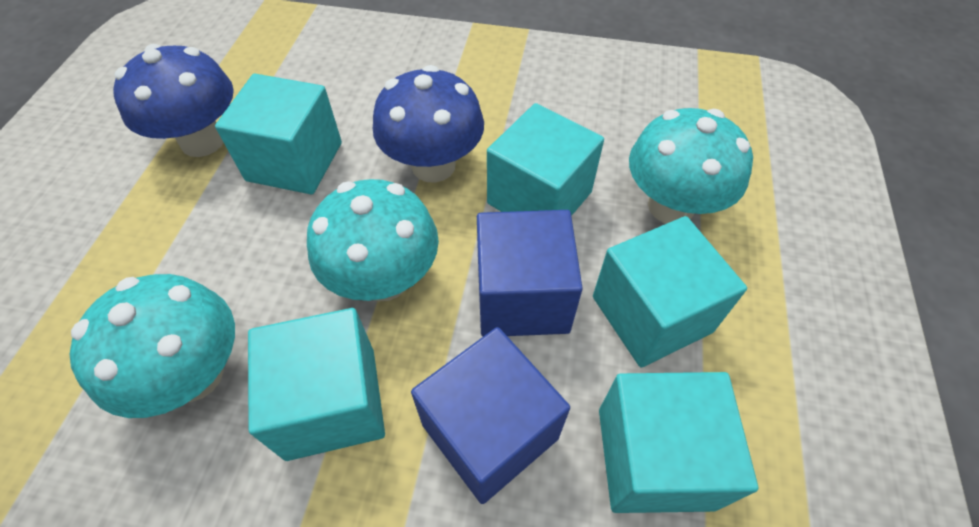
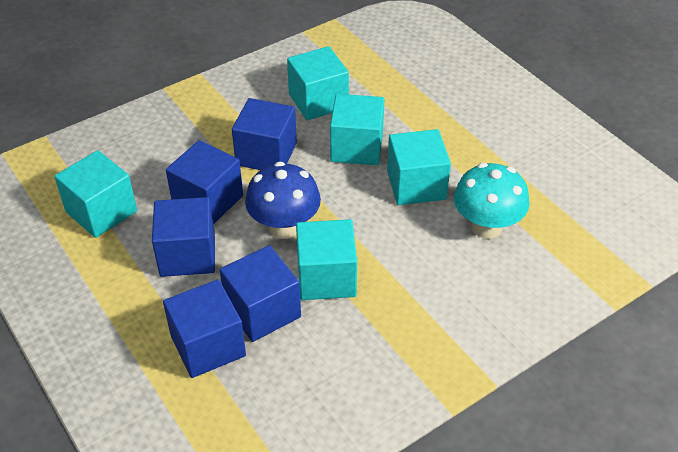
blue cube: 2 -> 5
blue mushroom: 2 -> 1
turquoise mushroom: 3 -> 1

